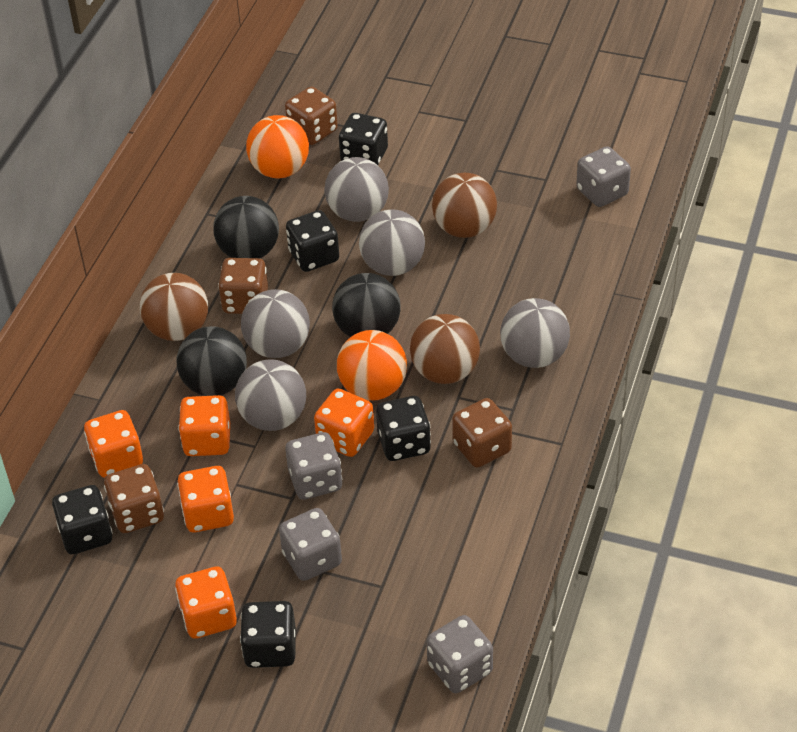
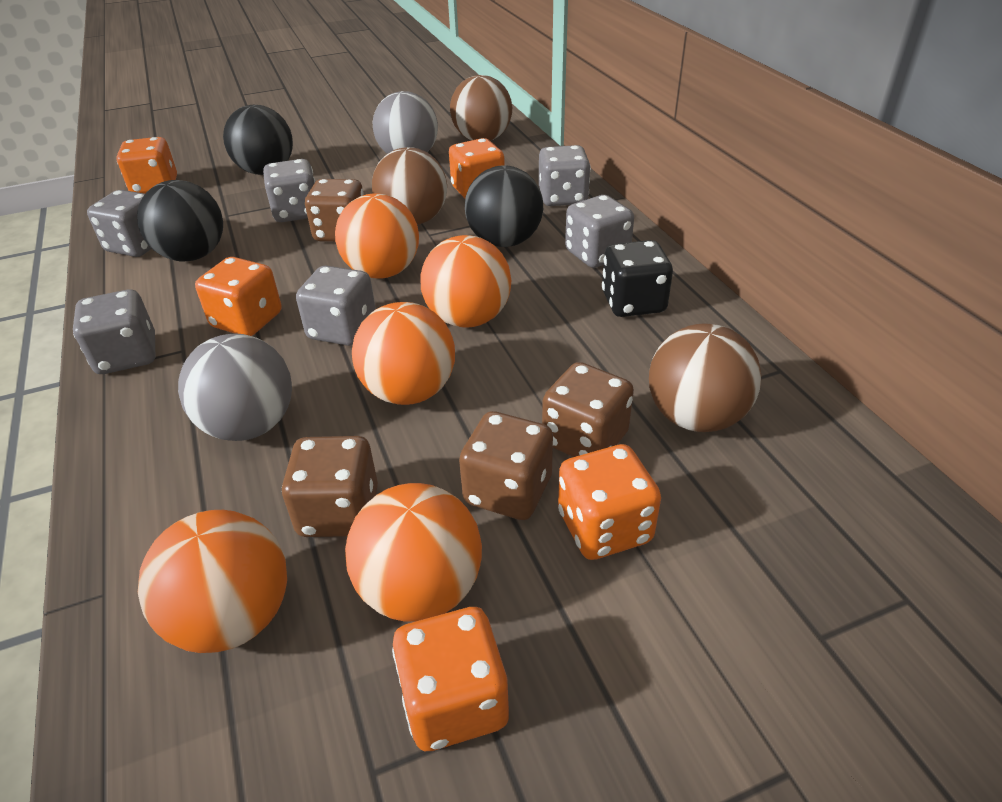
black dice: 5 -> 1
grey ball: 5 -> 2
grey dice: 4 -> 6
orange ball: 2 -> 5

